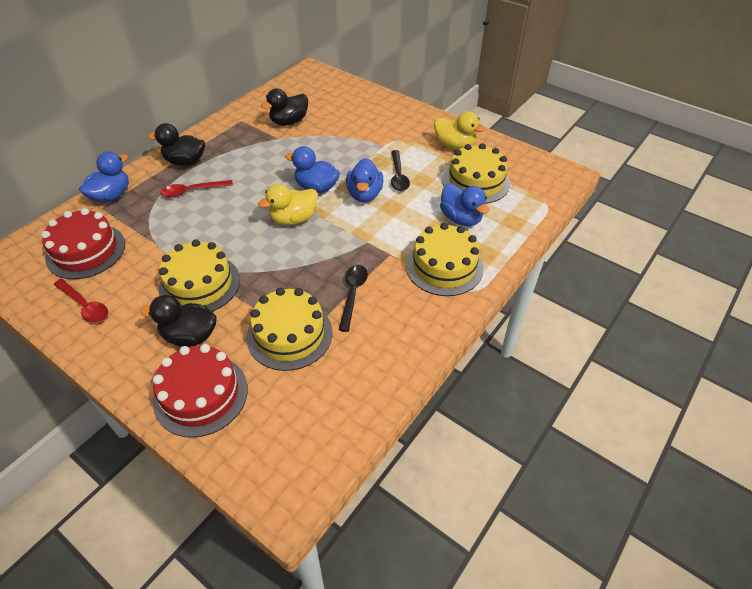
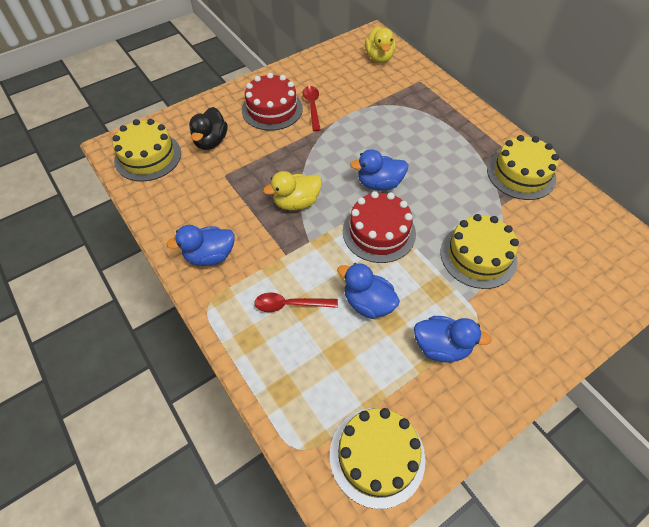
black duck: 3 -> 1
black spoon: 2 -> 0

